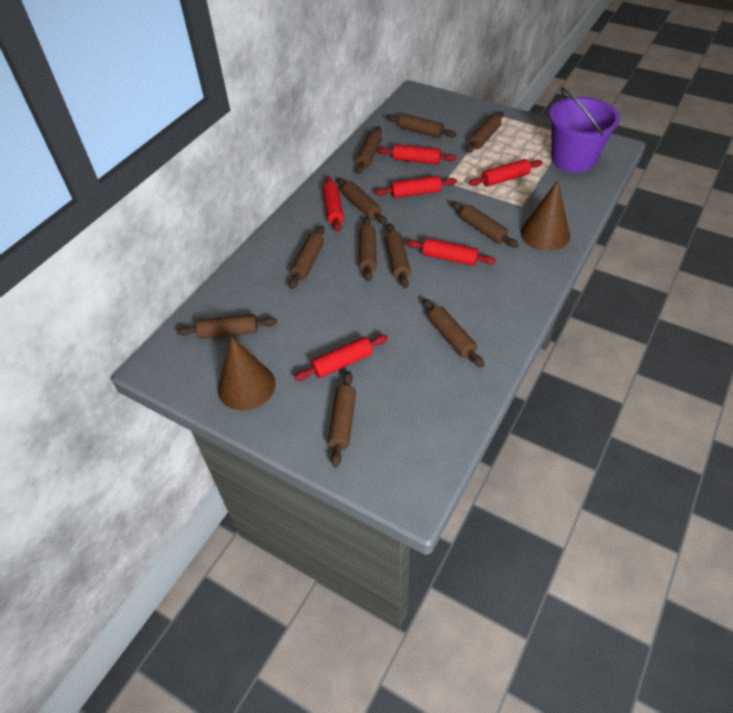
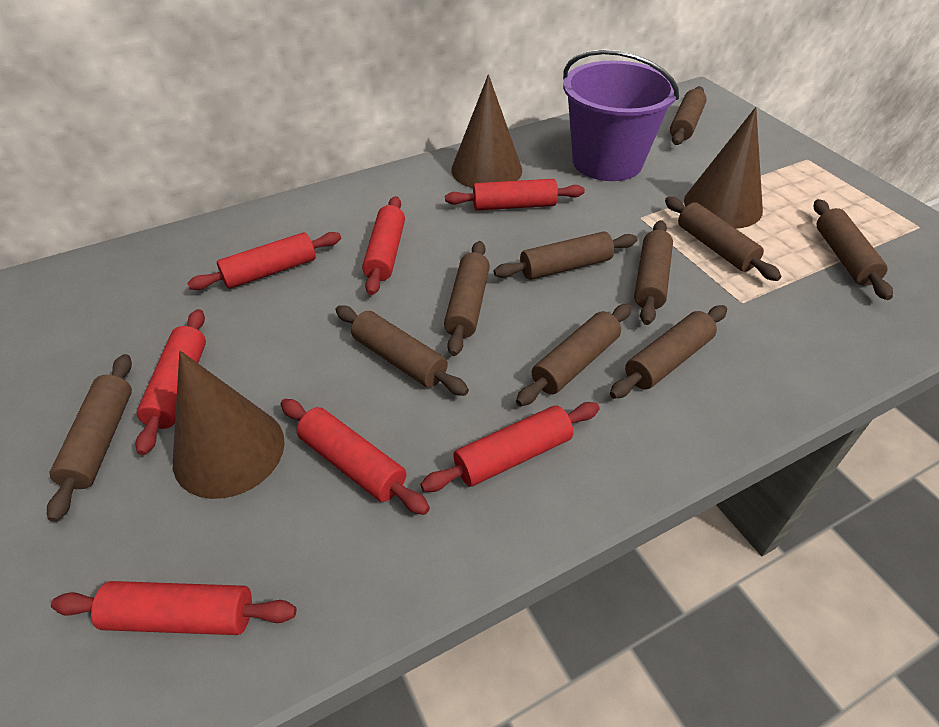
brown cone: 2 -> 3
brown rolling pin: 11 -> 10
red rolling pin: 6 -> 7

